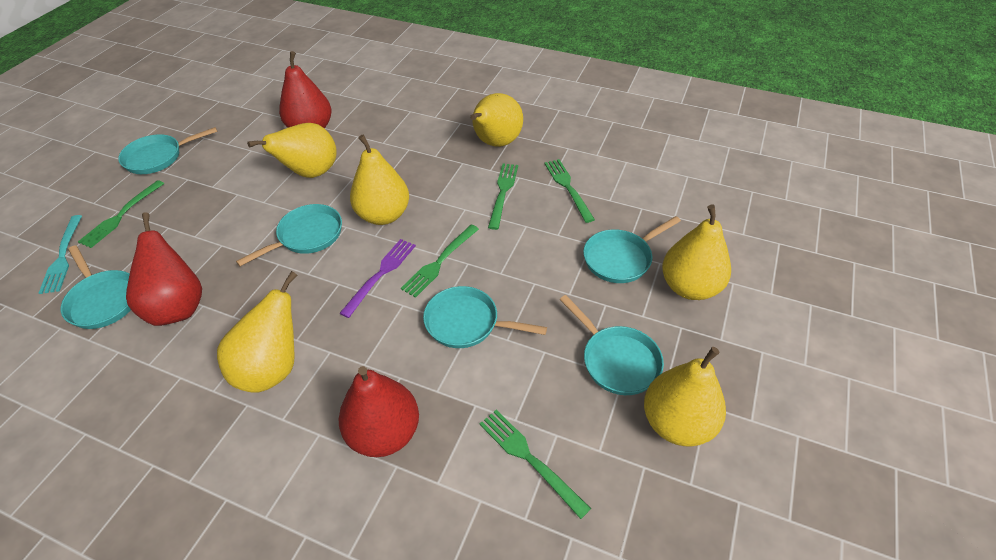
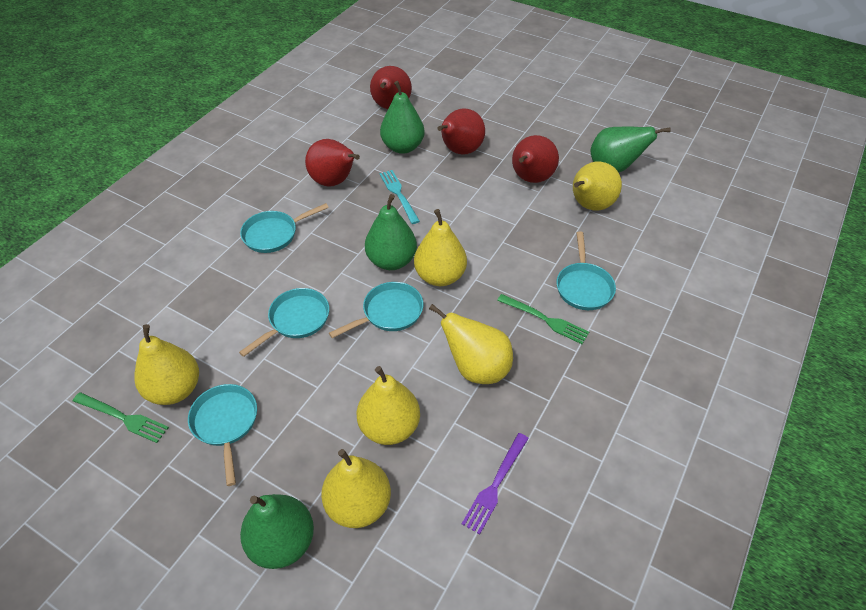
green fork: 5 -> 2
green pear: 0 -> 4
red pear: 3 -> 4
turquoise pan: 6 -> 5

